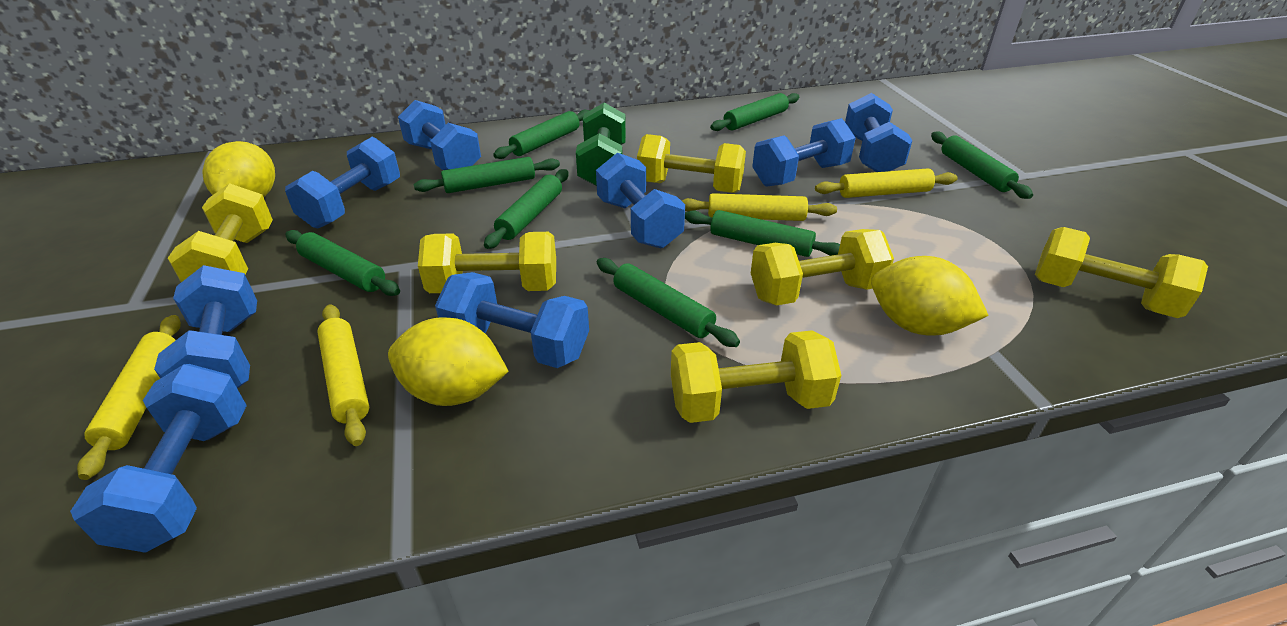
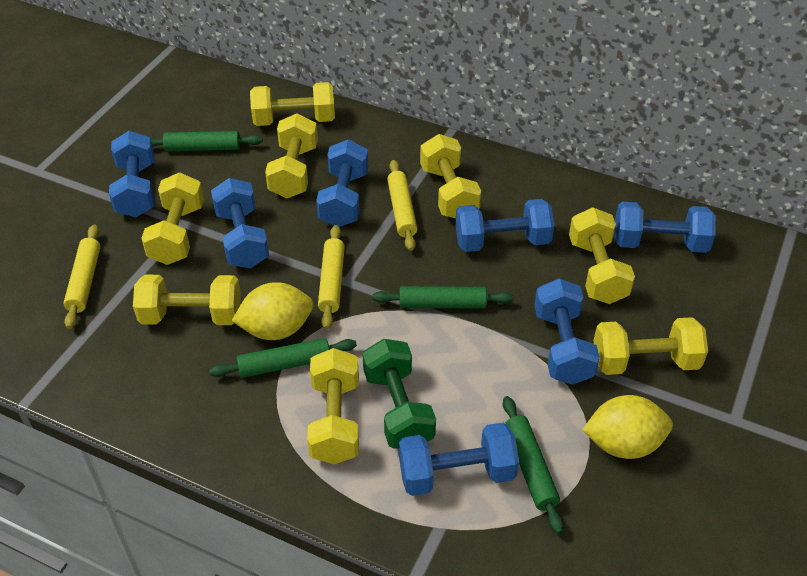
blue dumbbell: 8 -> 7
green rolling pin: 8 -> 4
yellow dumbbell: 6 -> 8
yellow lemon: 3 -> 2
yellow rolling pin: 4 -> 3

